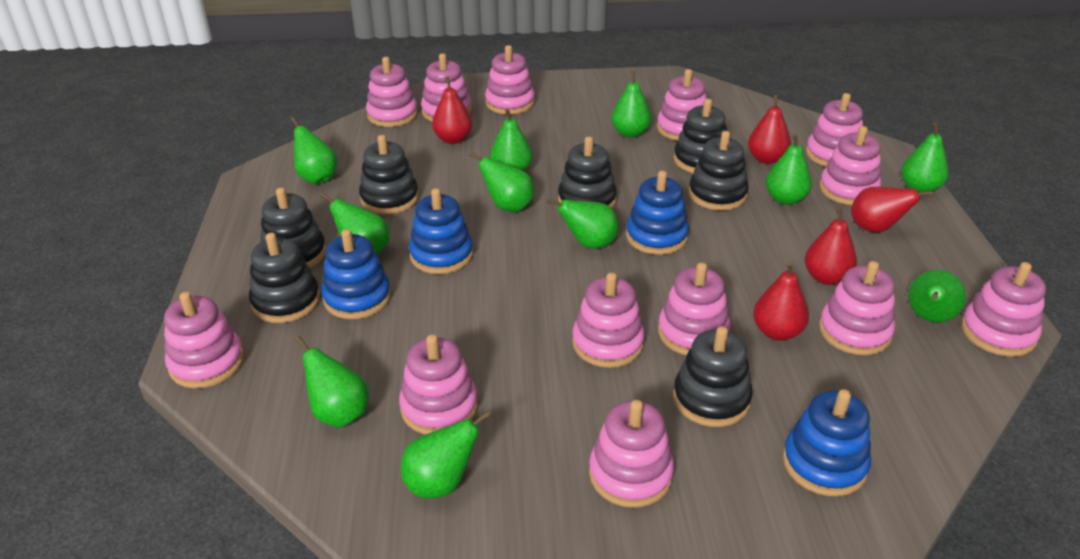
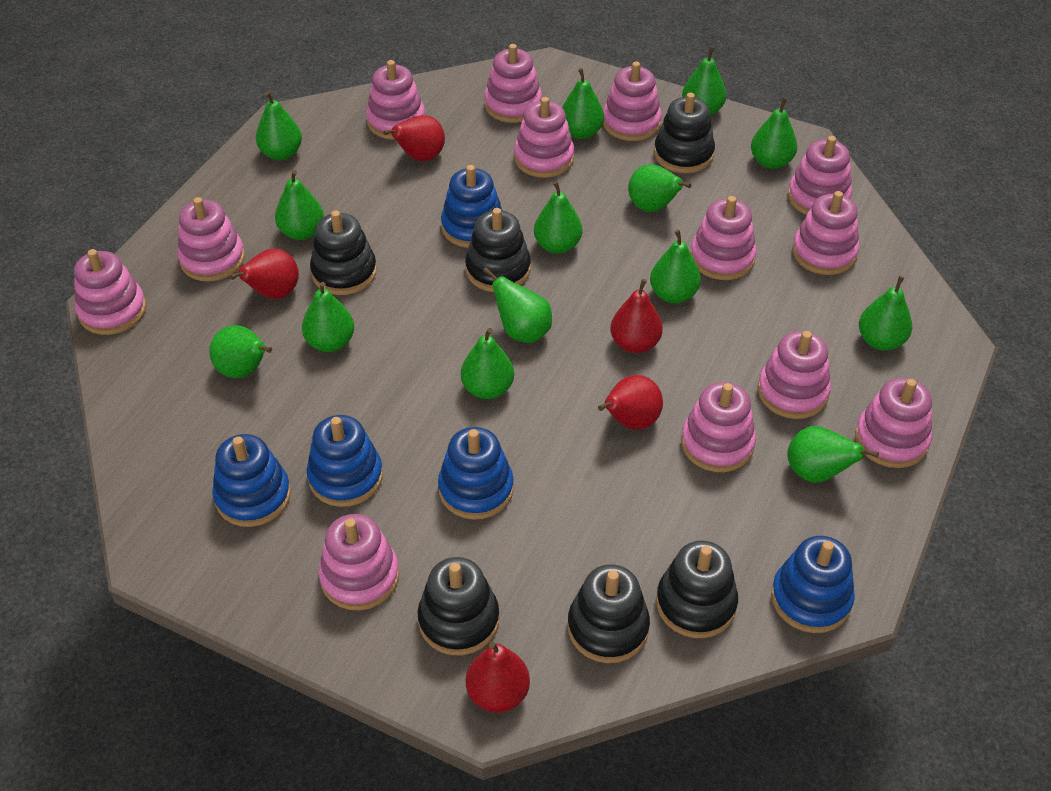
black stacking toy: 7 -> 6
blue stacking toy: 4 -> 5
green pear: 11 -> 14

